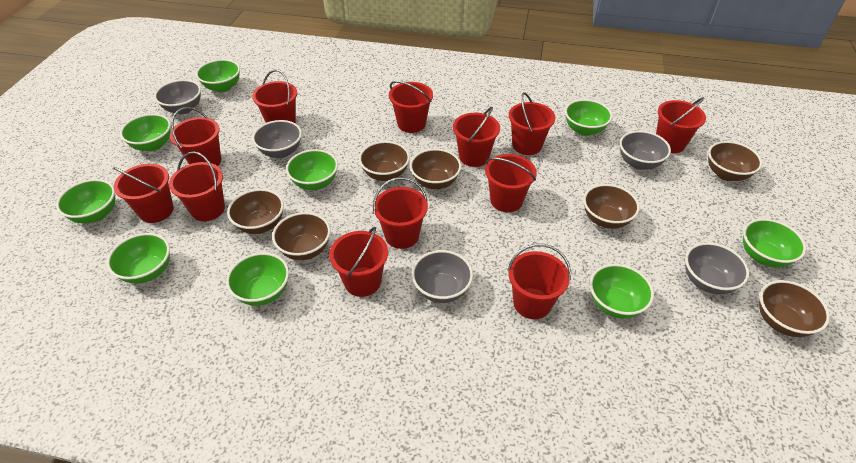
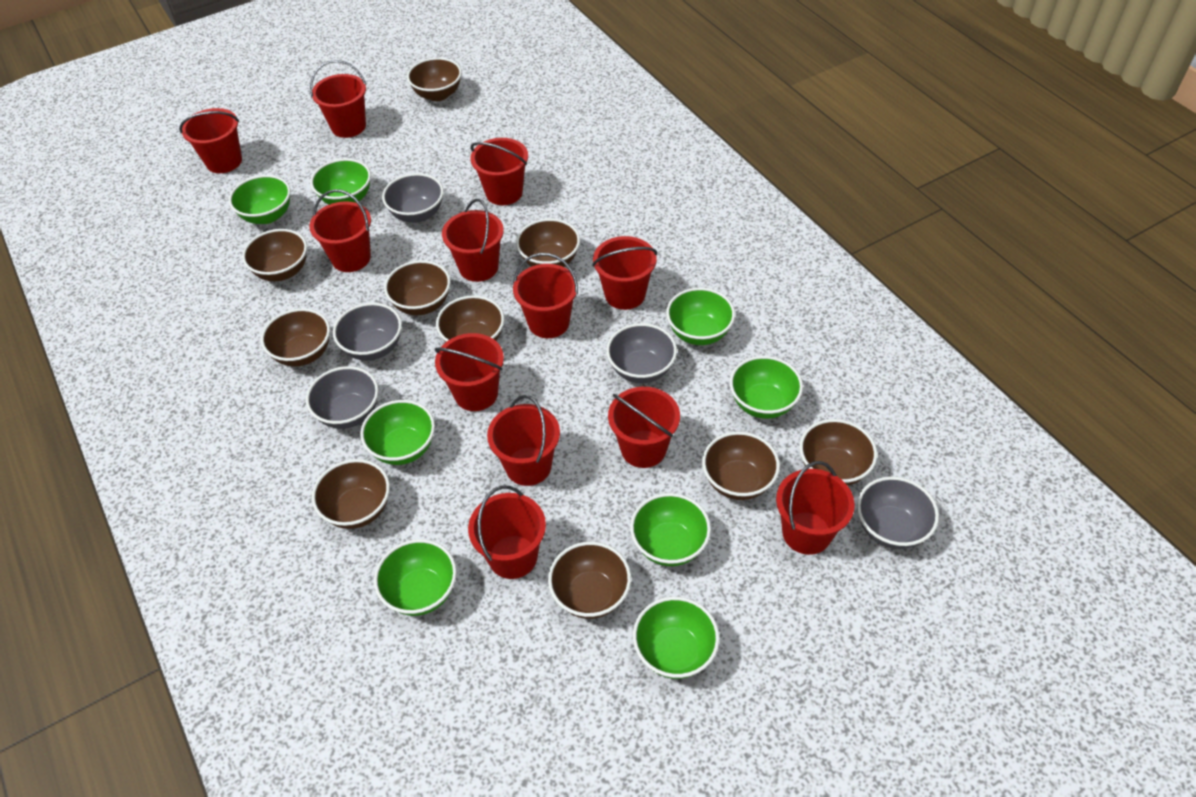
brown bowl: 7 -> 10
green bowl: 9 -> 8

